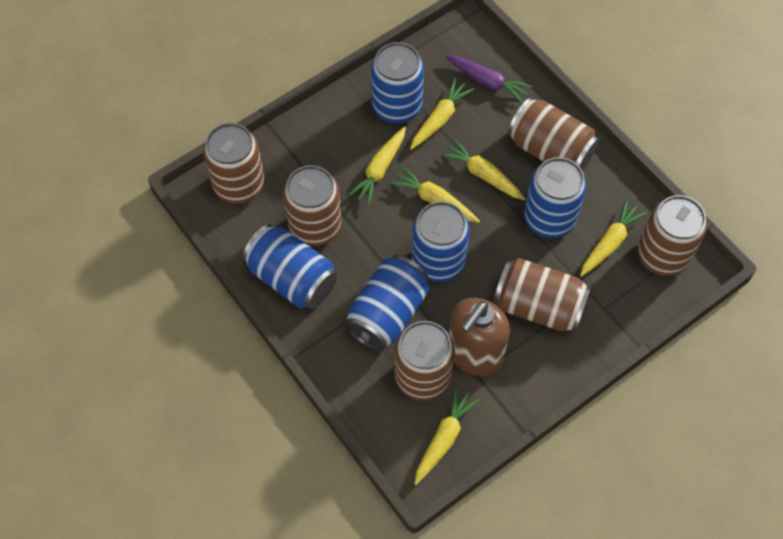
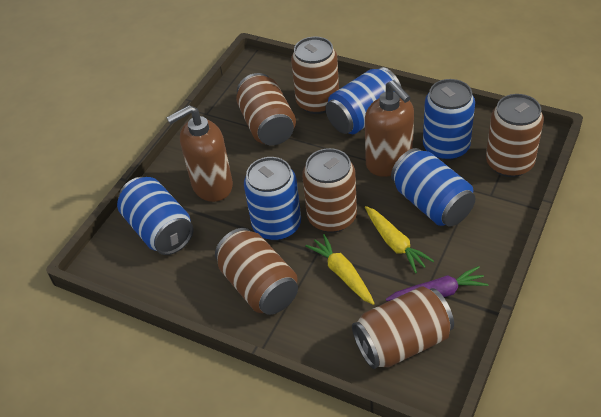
brown soap dispenser: 1 -> 2
yellow carrot: 6 -> 2

